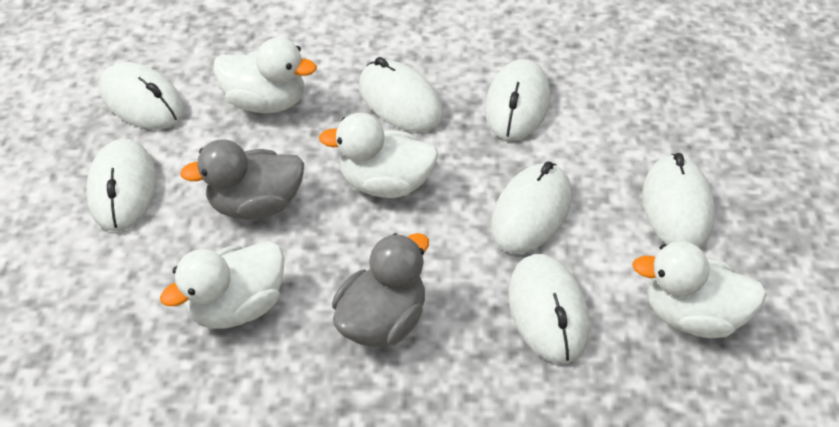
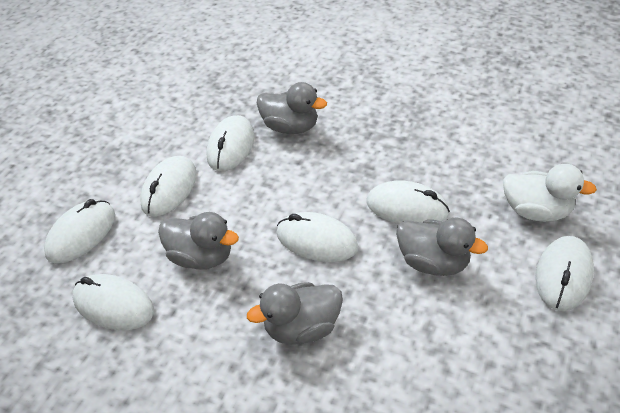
grey duck: 2 -> 4
white duck: 4 -> 1

